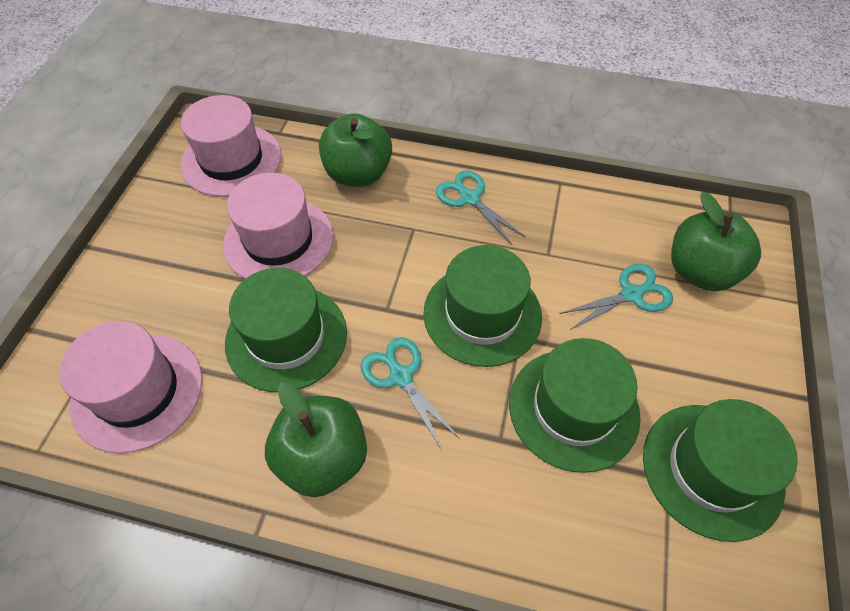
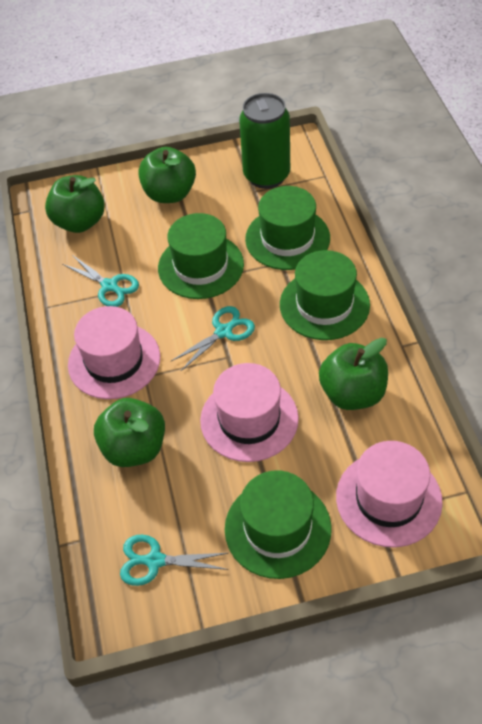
green apple: 3 -> 4
green can: 0 -> 1

